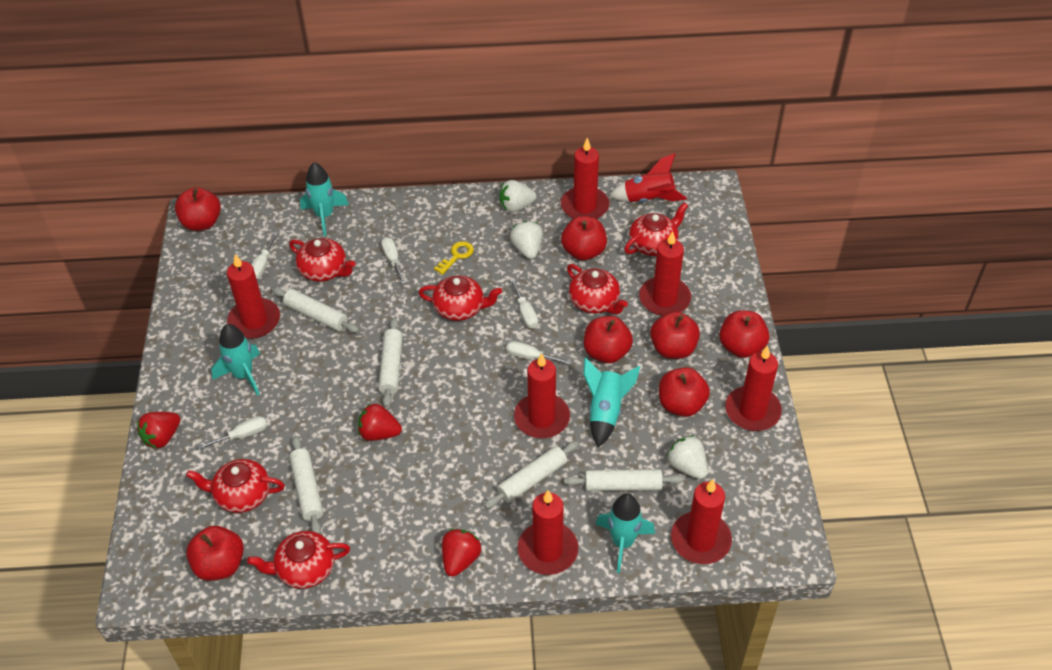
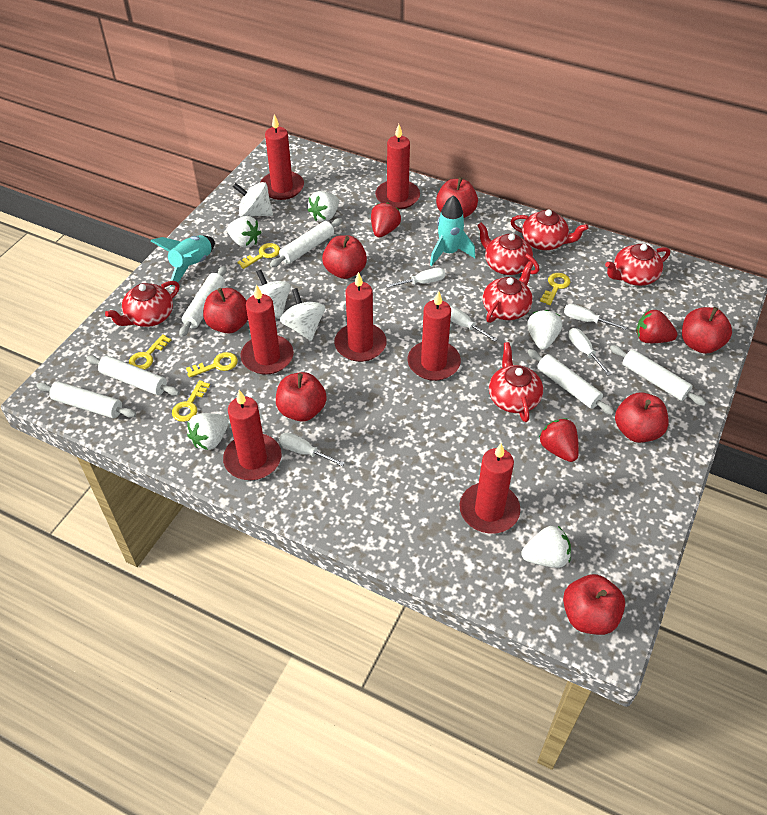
red rocket: 1 -> 0
turquoise rocket: 4 -> 2
white rolling pin: 5 -> 6
white spinning top: 0 -> 3
white strawberry: 3 -> 5
yellow key: 1 -> 5

